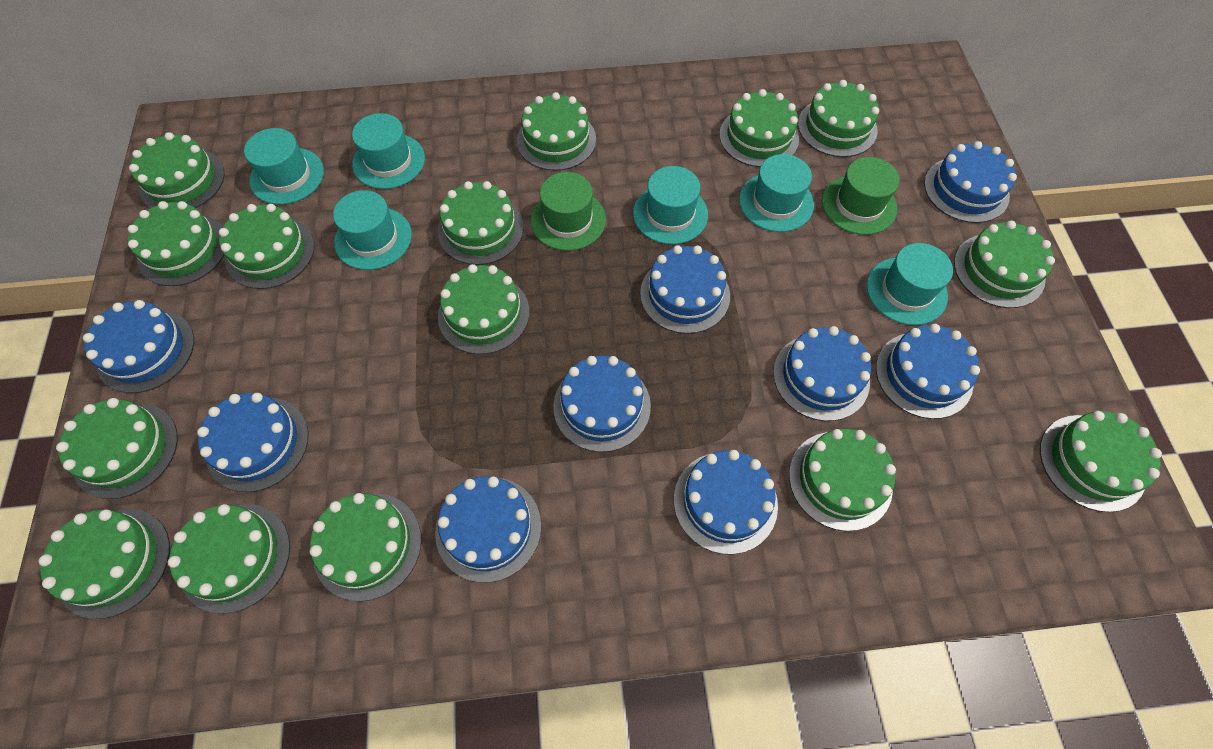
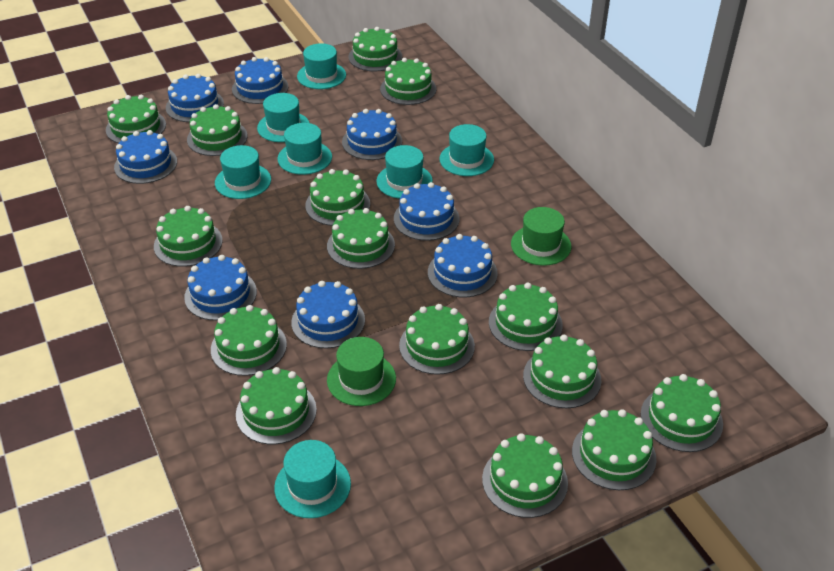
blue cake: 9 -> 8
turquoise hat: 6 -> 7

